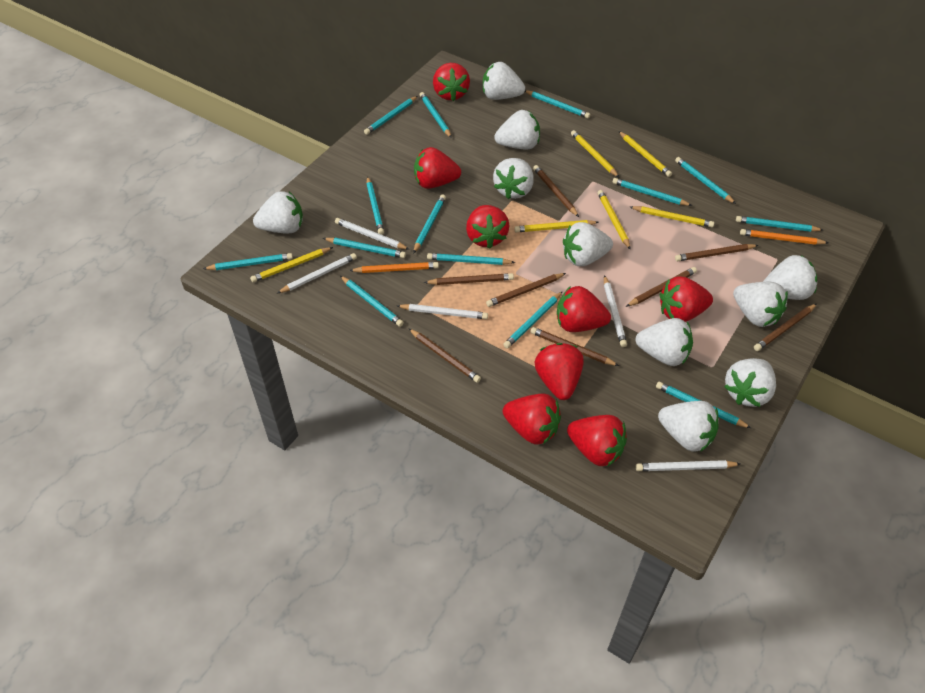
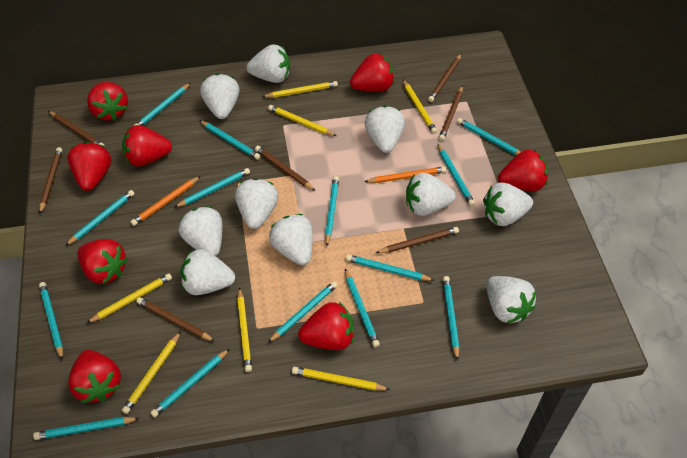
brown pencil: 8 -> 7
white pencil: 5 -> 0
yellow pencil: 6 -> 7

